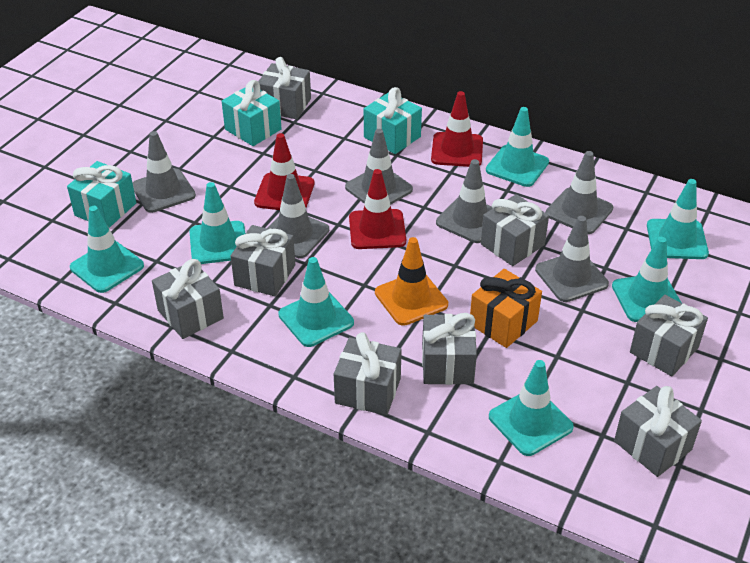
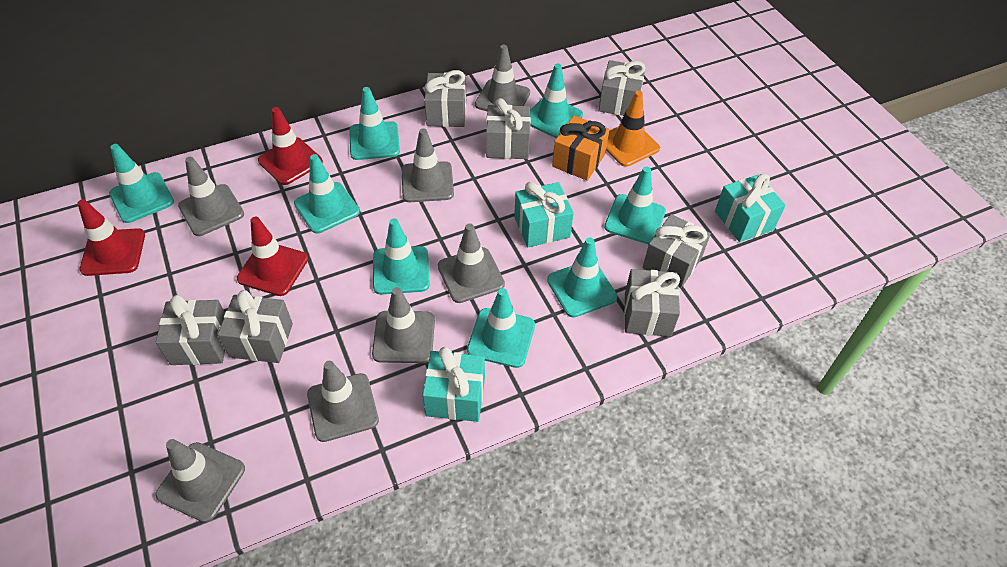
grey gift: 8 -> 7
grey traffic cone: 6 -> 7
turquoise traffic cone: 7 -> 8

